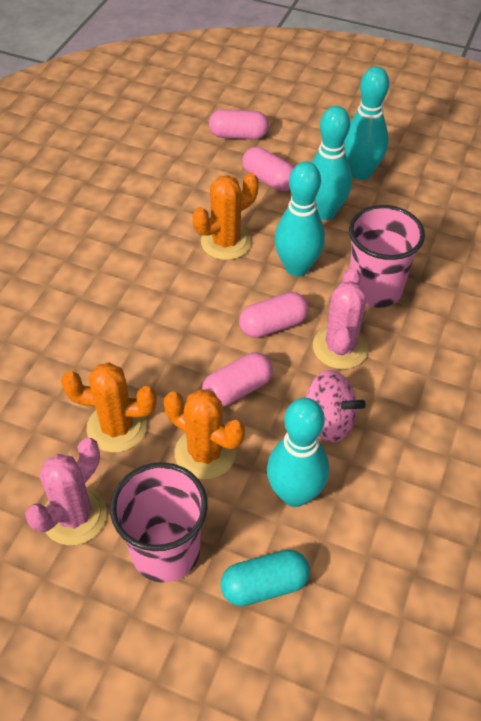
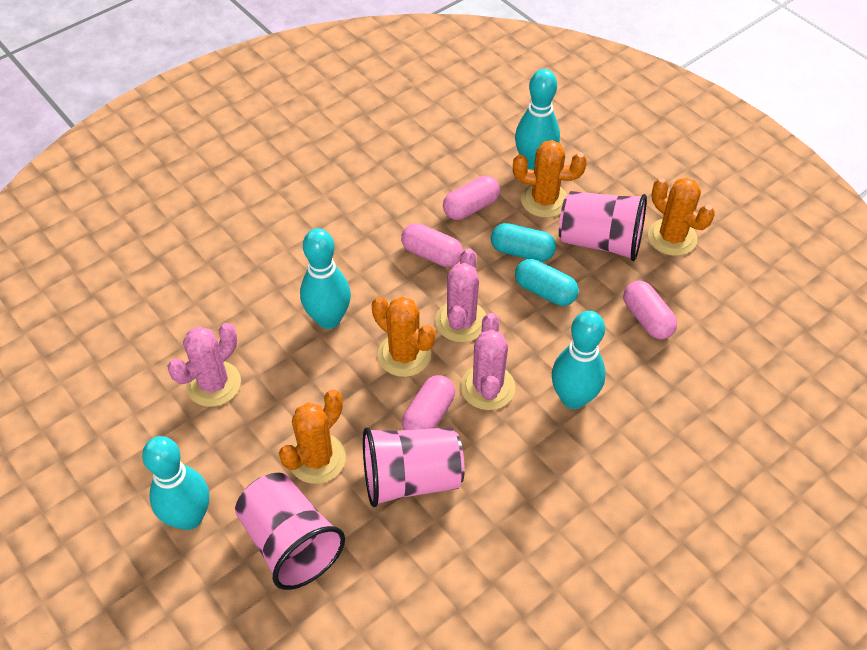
orange cactus: 3 -> 4
pink cactus: 2 -> 3
pink cup: 2 -> 3
pink spinning top: 1 -> 0
turquoise capsule: 1 -> 2

